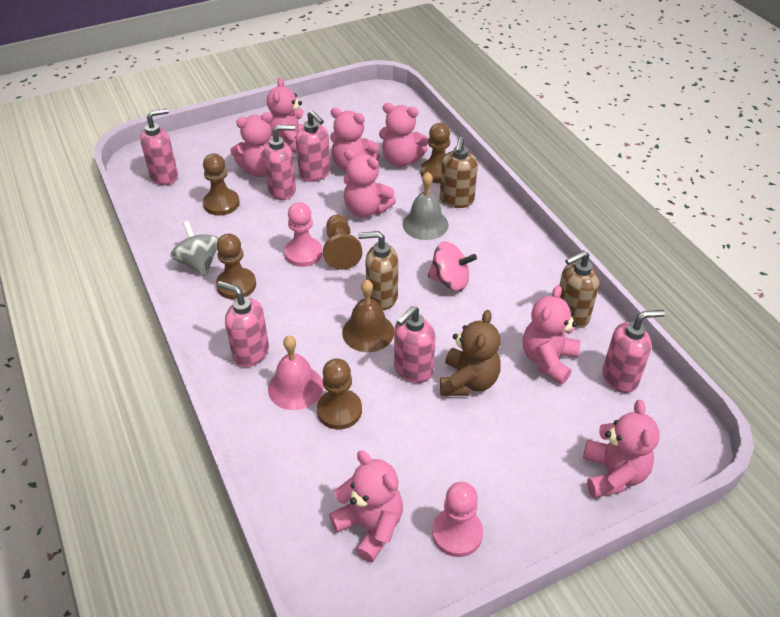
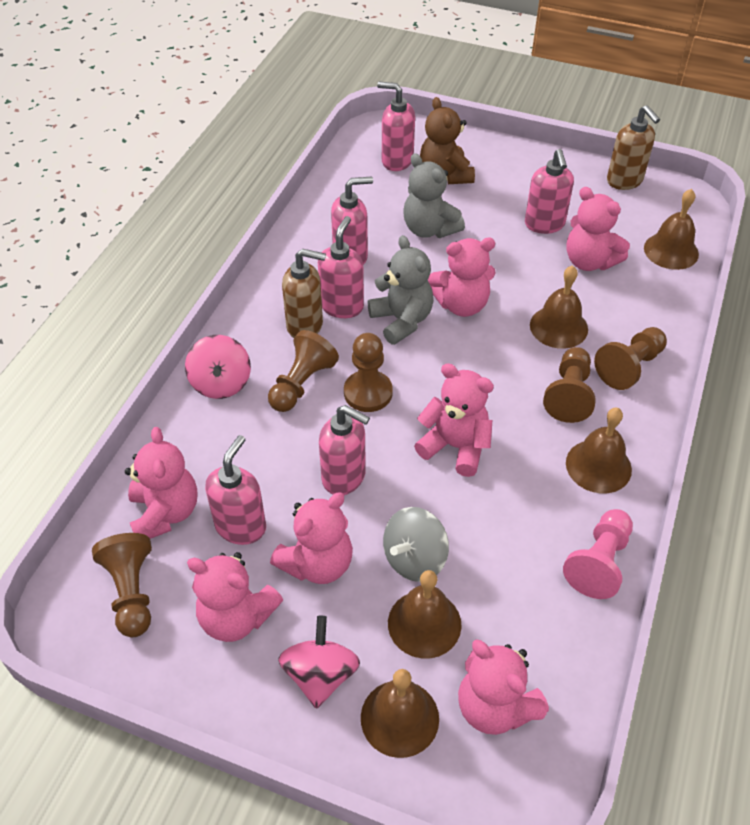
brown bell: 1 -> 5
brown soap dispenser: 3 -> 2
grey bell: 1 -> 0
grey teddy bear: 0 -> 2
pink bell: 1 -> 0
pink pawn: 2 -> 1
pink spinning top: 1 -> 2
pink teddy bear: 8 -> 7

